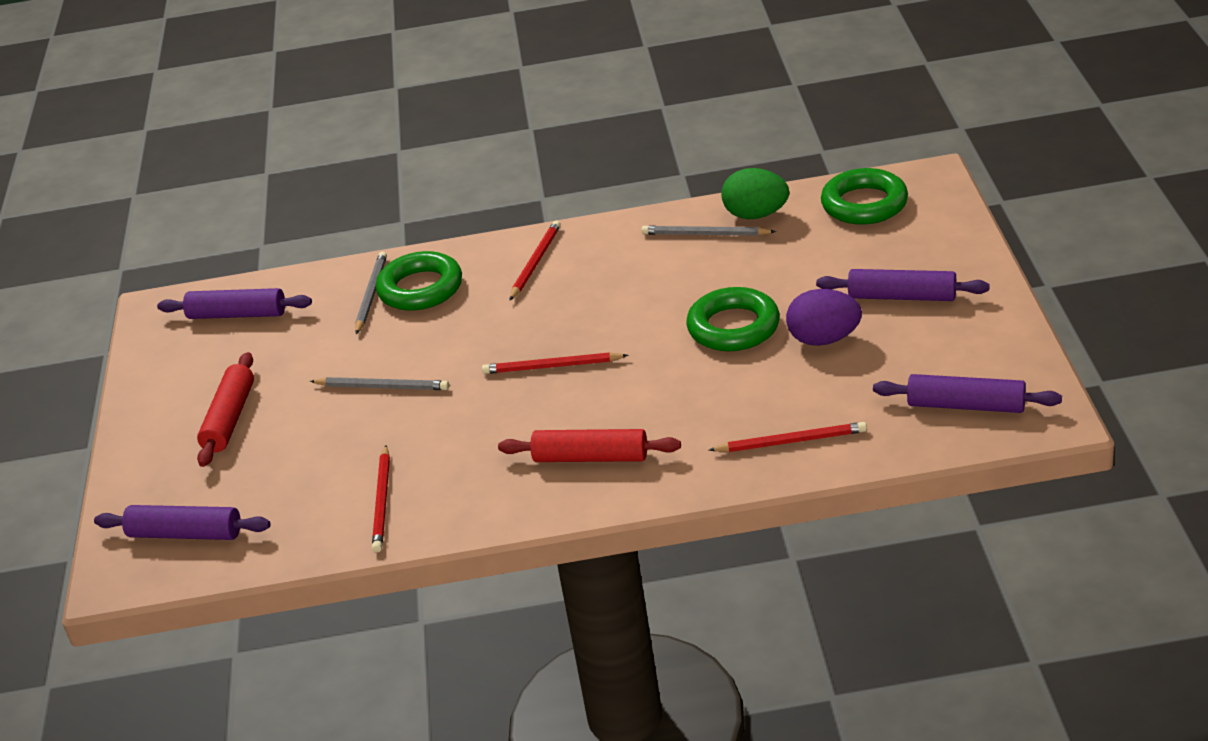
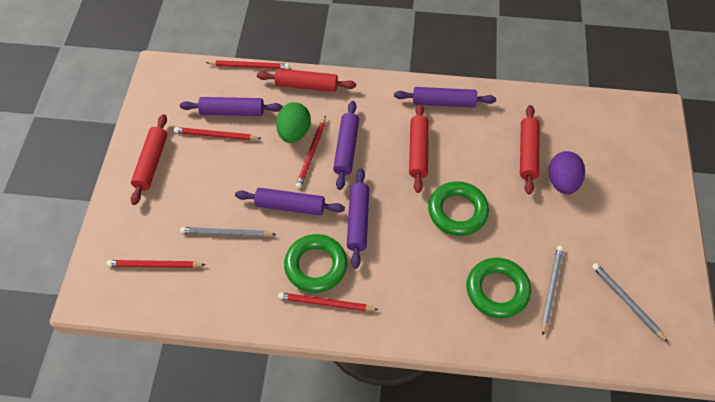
purple rolling pin: 4 -> 5
red pencil: 4 -> 5
red rolling pin: 2 -> 4

